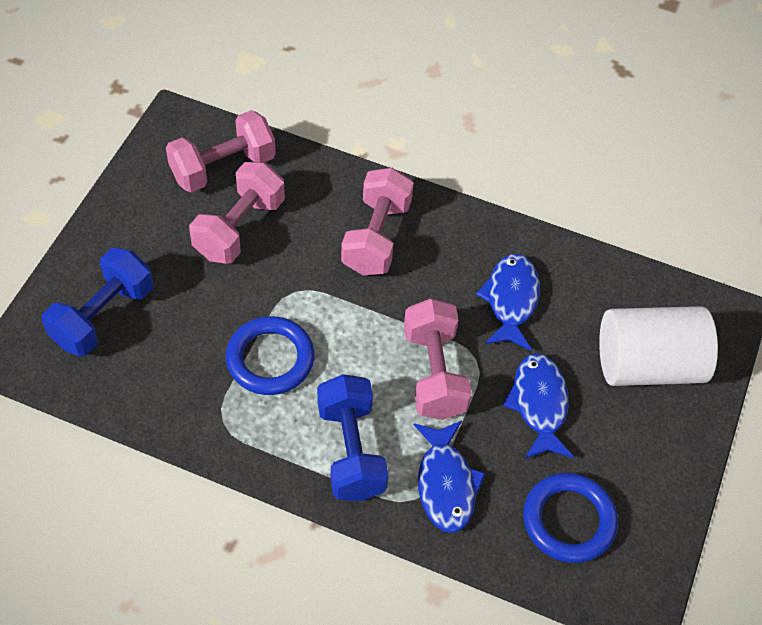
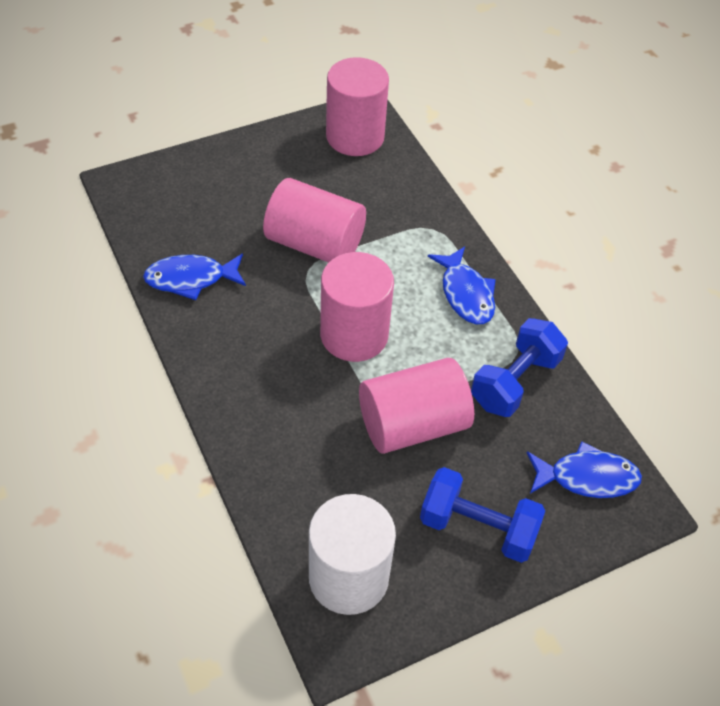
blue ring: 2 -> 0
pink cylinder: 0 -> 4
pink dumbbell: 4 -> 0

